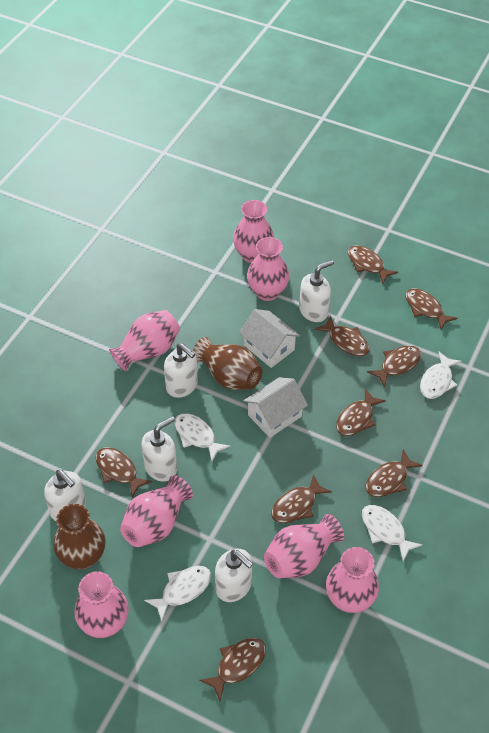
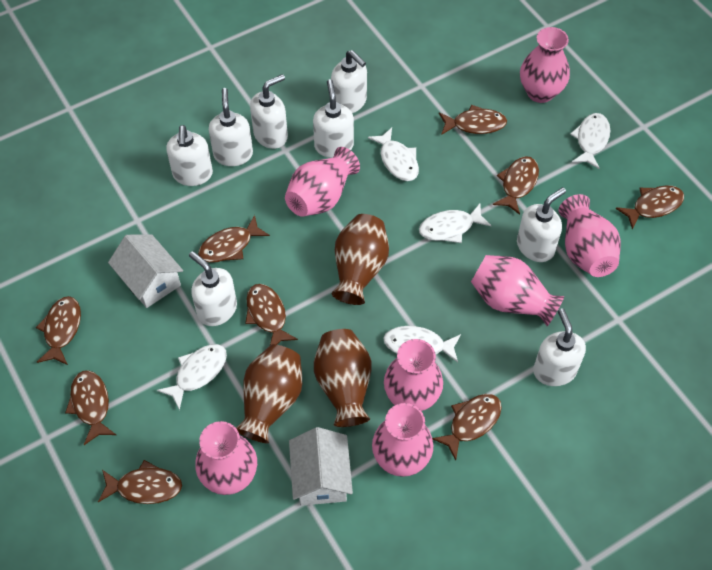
brown vase: 2 -> 3
white fish: 4 -> 5
white soap dispenser: 5 -> 8

